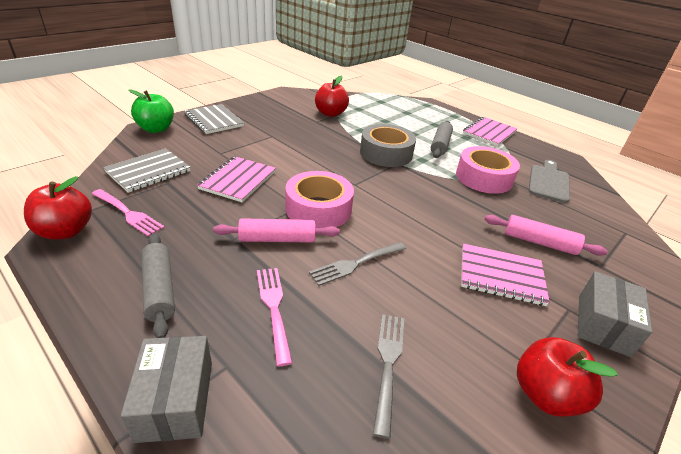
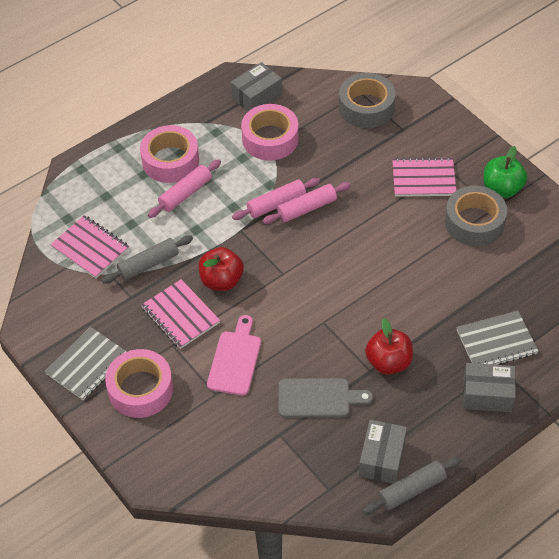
grey box: 2 -> 3
grey fork: 2 -> 0
grey tape: 1 -> 2
pink cutting board: 0 -> 1
pink fork: 2 -> 0
pink rolling pin: 2 -> 3
pink tape: 2 -> 3
red apple: 3 -> 2

